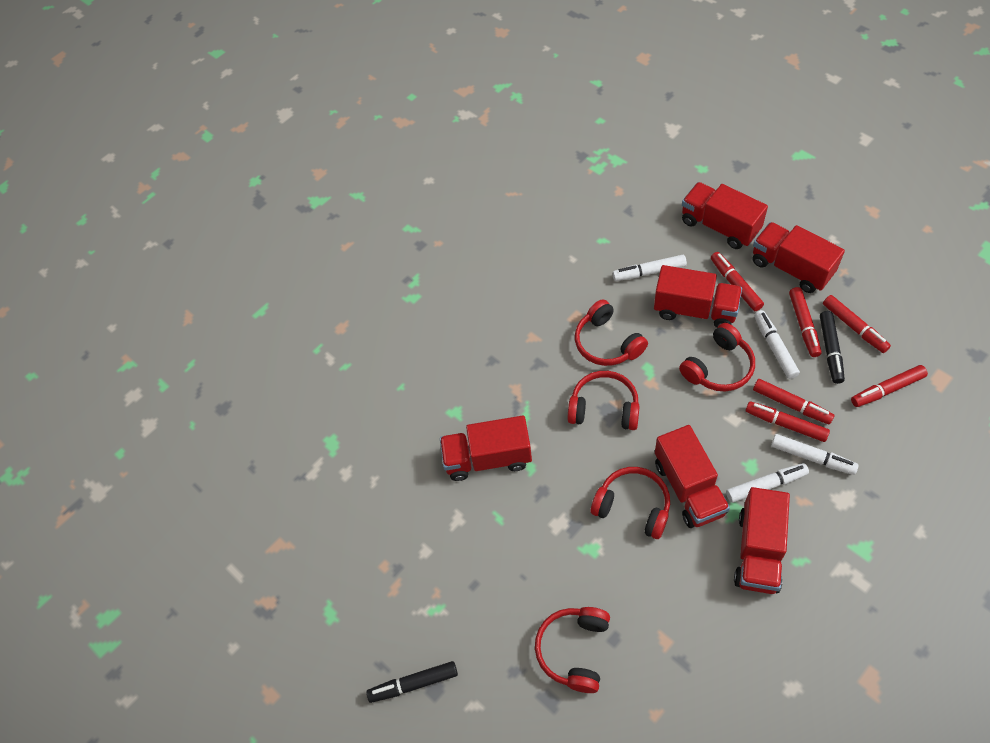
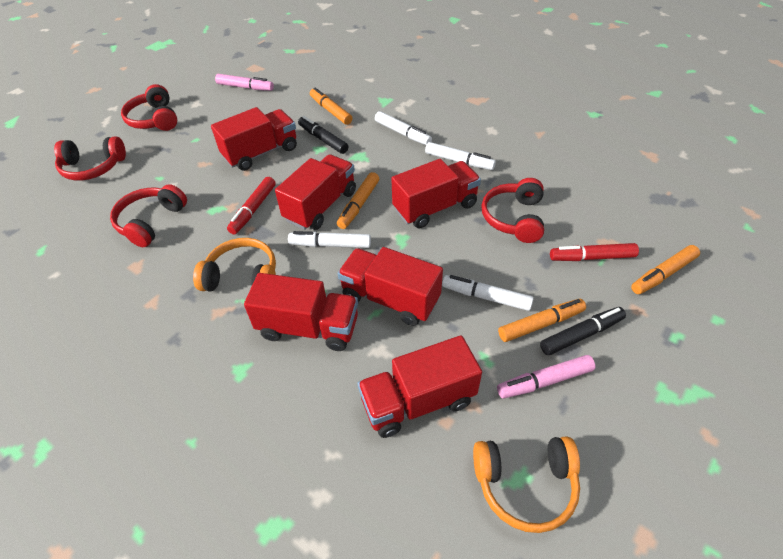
orange headphones: 0 -> 2
orange marker: 0 -> 4
pink marker: 0 -> 2
red headphones: 5 -> 4
red marker: 6 -> 2

